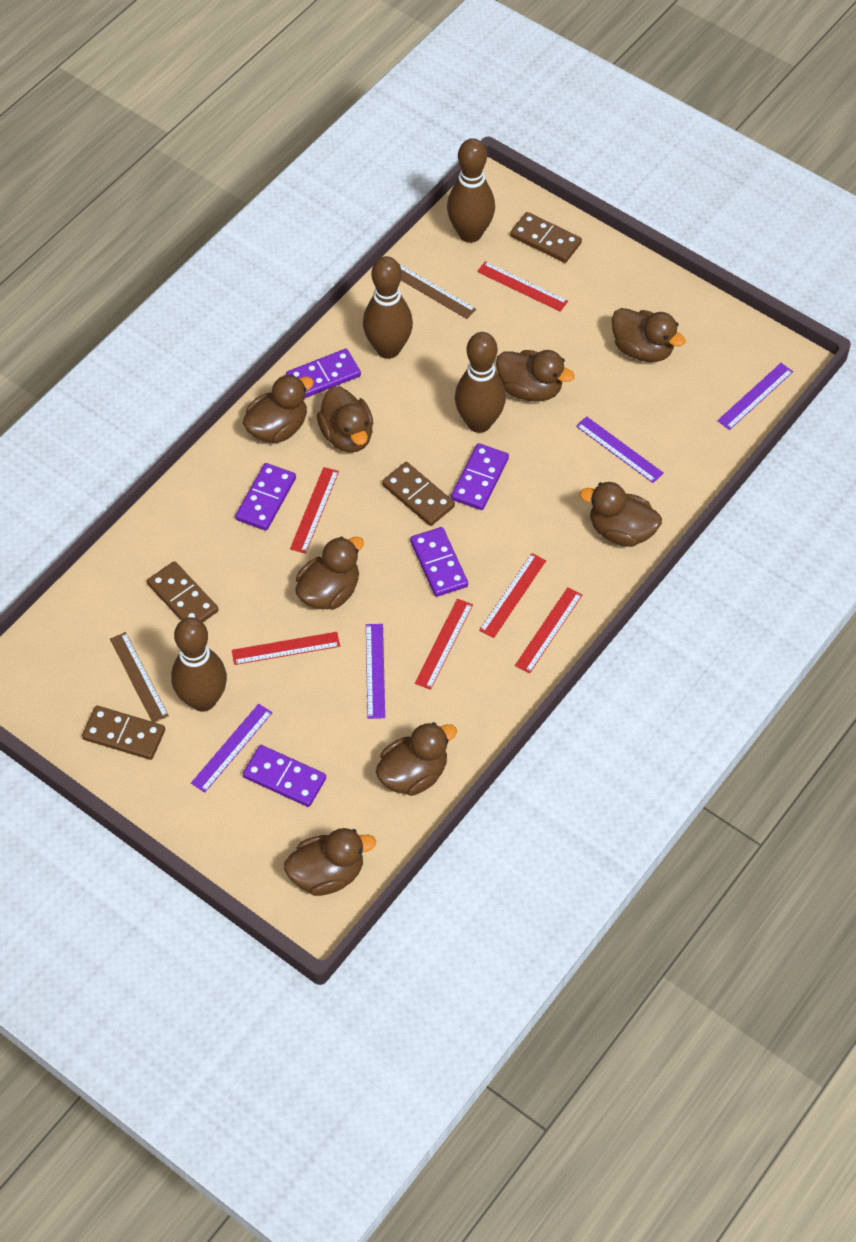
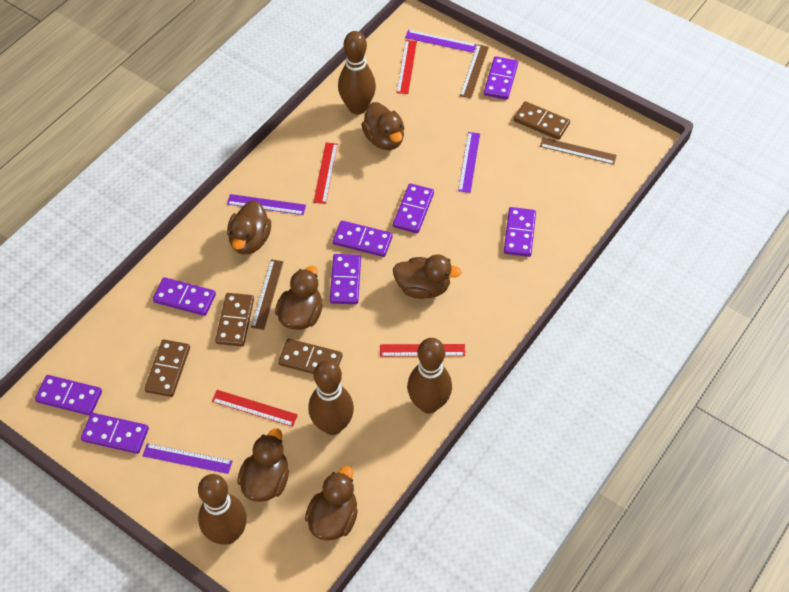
brown duck: 8 -> 6
brown ruler: 2 -> 3
purple domino: 5 -> 8
red ruler: 6 -> 4

